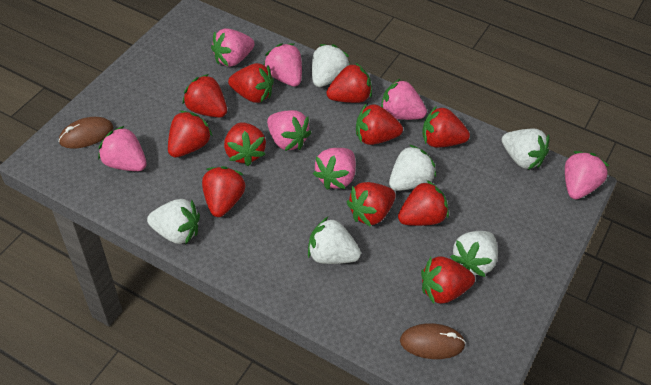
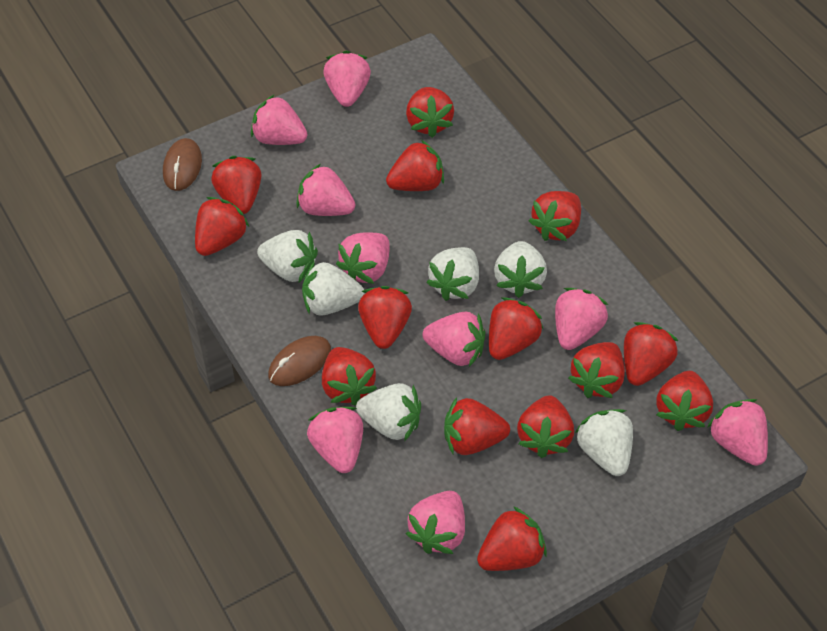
pink strawberry: 7 -> 9
red strawberry: 11 -> 14

